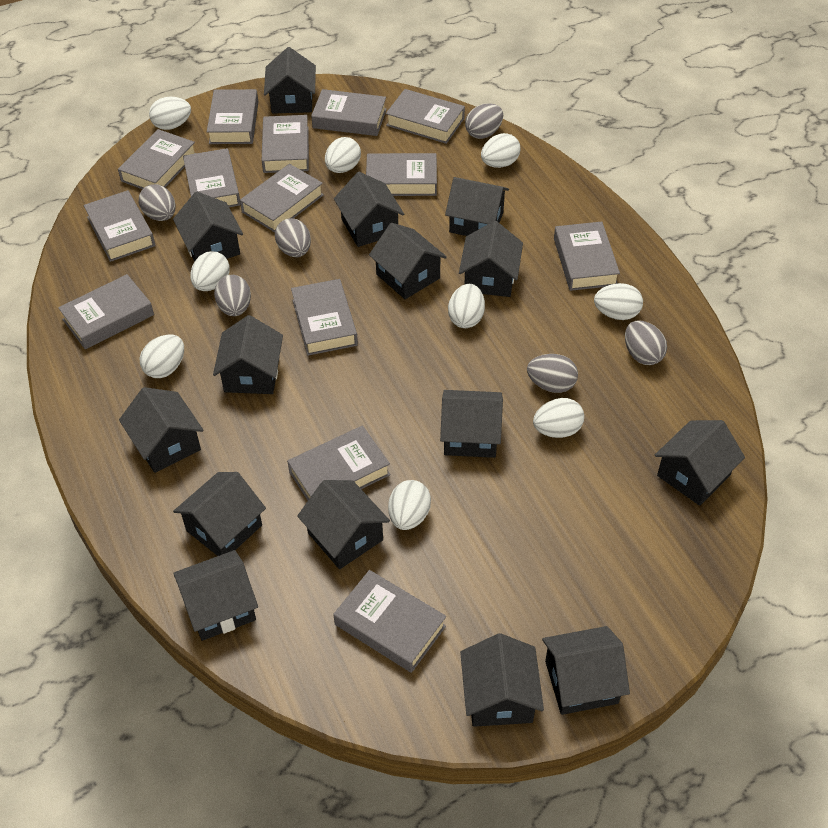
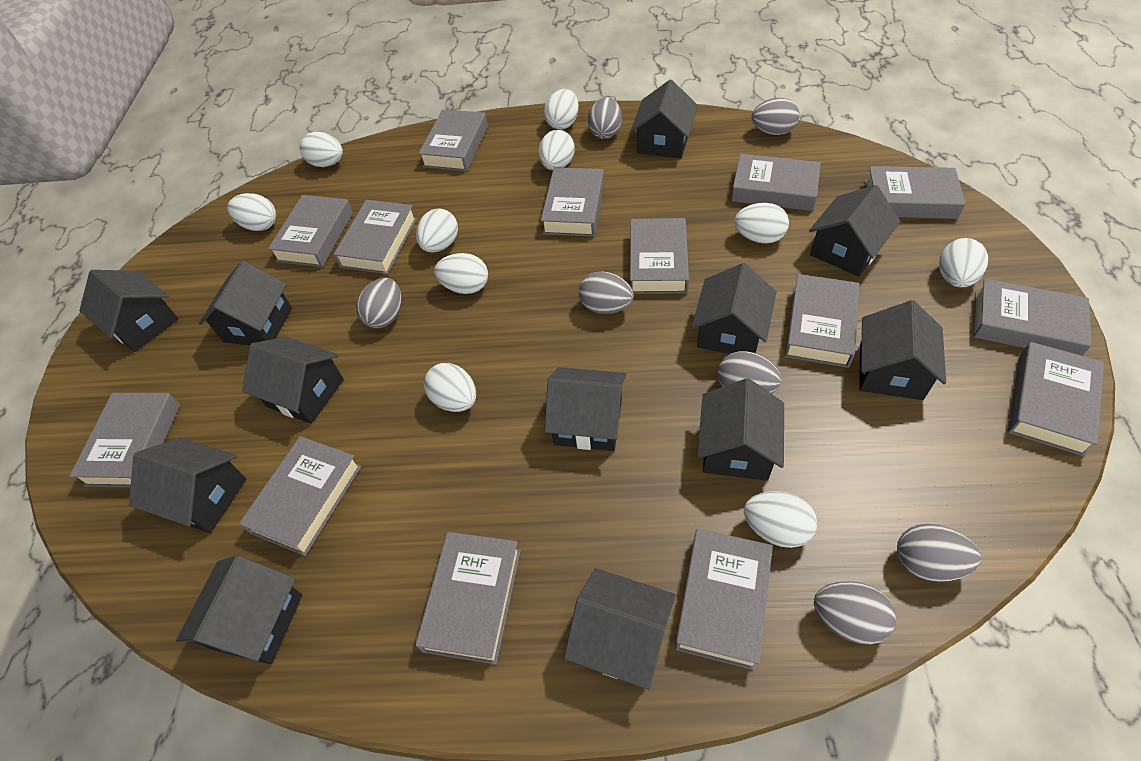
black house: 15 -> 12
grey egg: 6 -> 7
white egg: 9 -> 10

